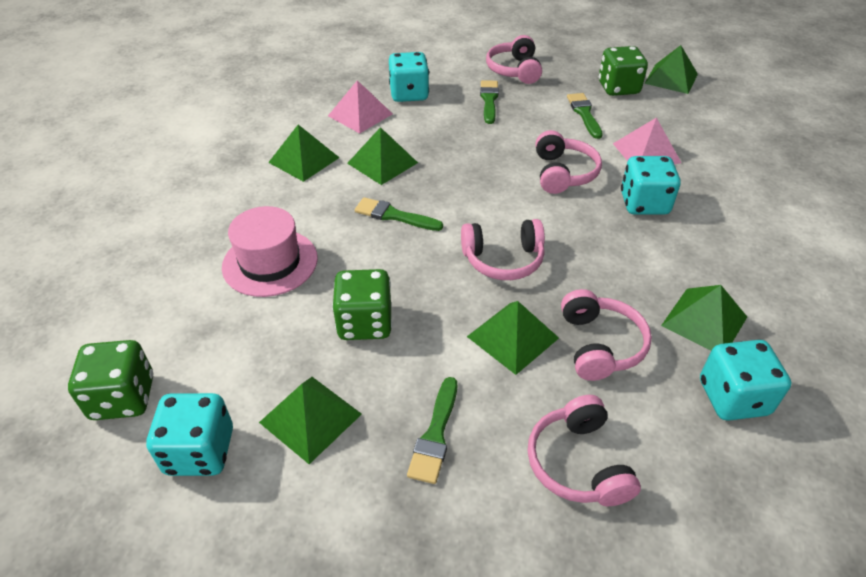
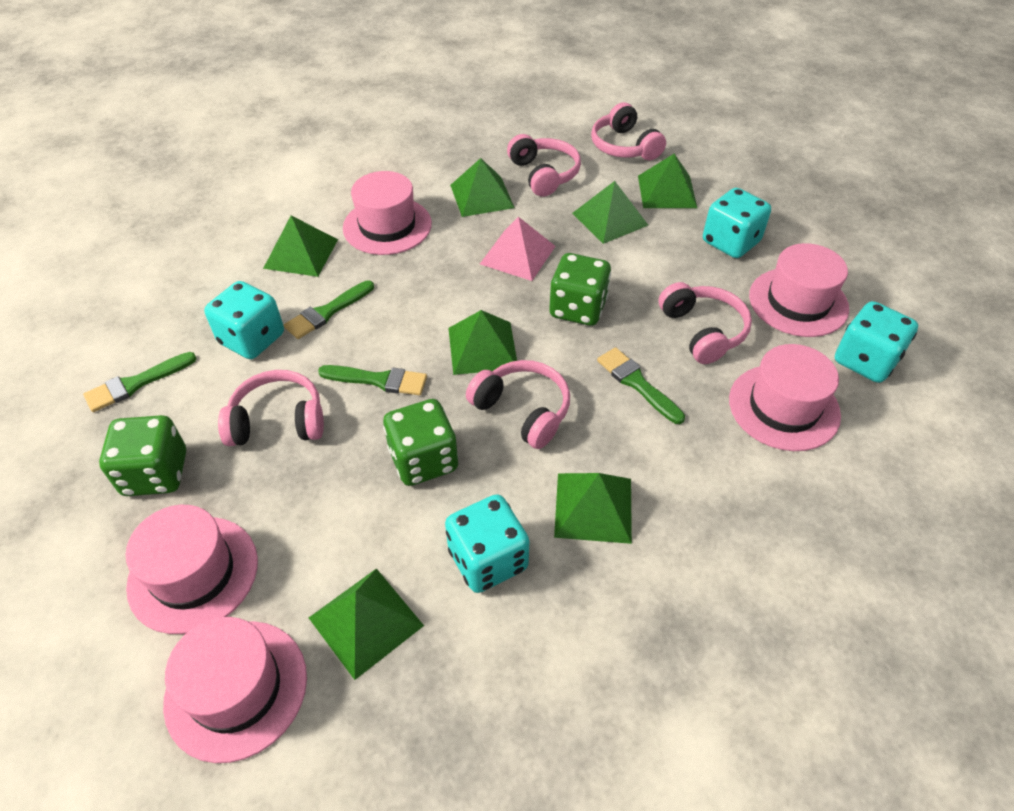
green pyramid: 6 -> 7
pink hat: 1 -> 5
pink pyramid: 2 -> 1

